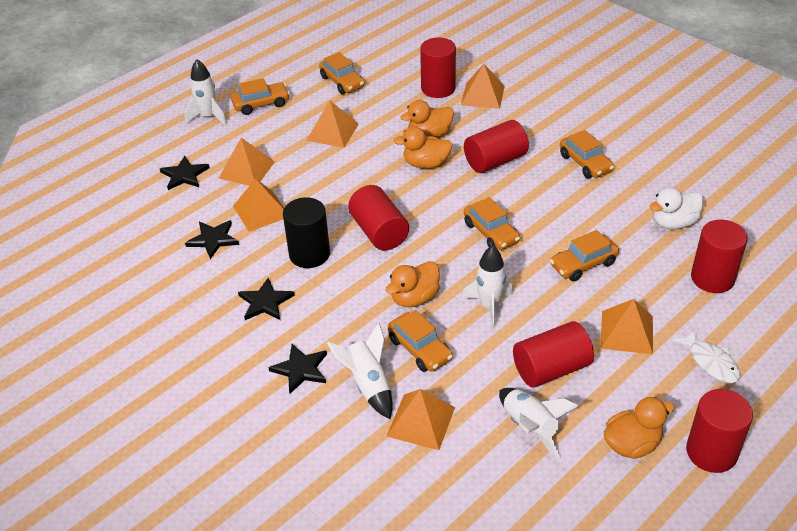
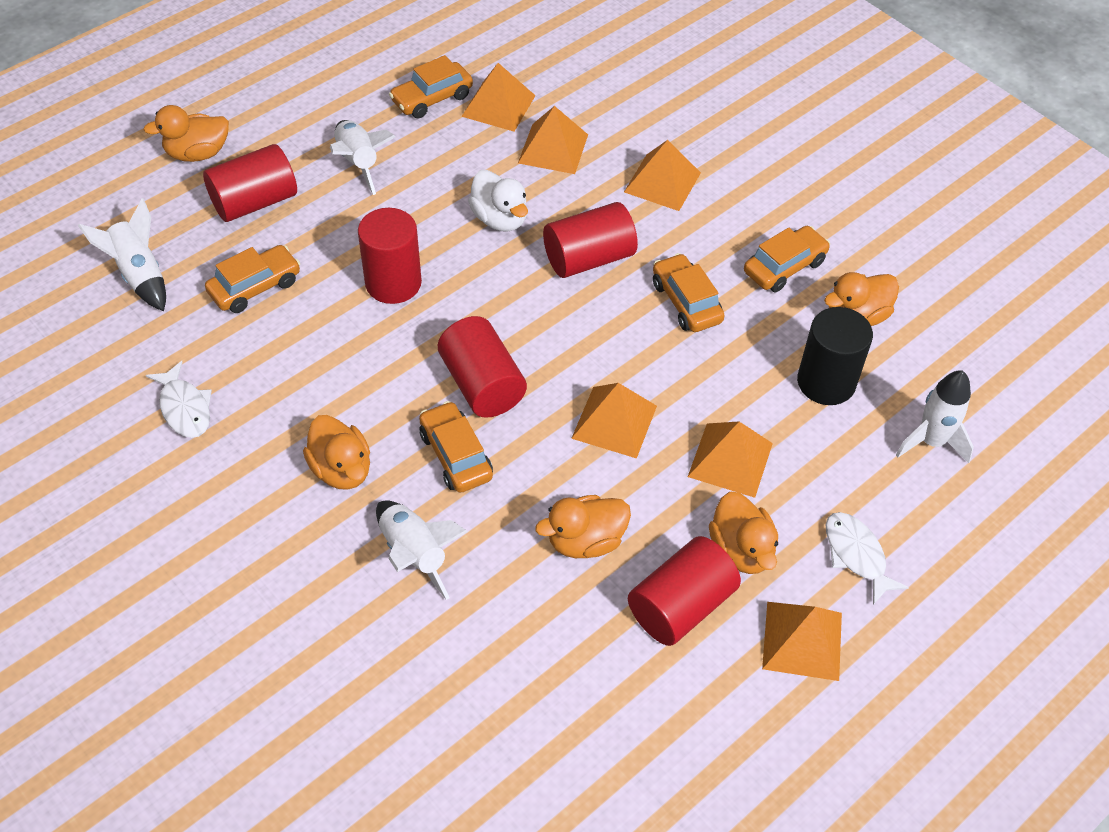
black star: 4 -> 0
orange car: 6 -> 5
orange duck: 4 -> 5
red cylinder: 6 -> 5
white fish: 1 -> 2

